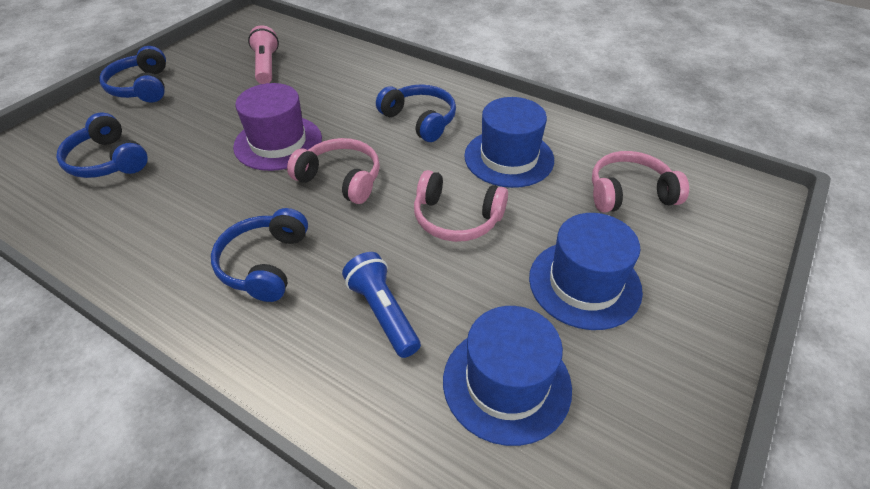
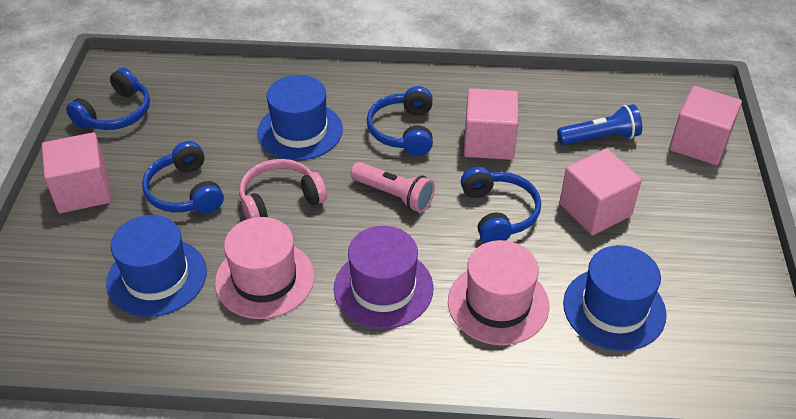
pink cube: 0 -> 4
pink hat: 0 -> 2
pink headphones: 3 -> 1

